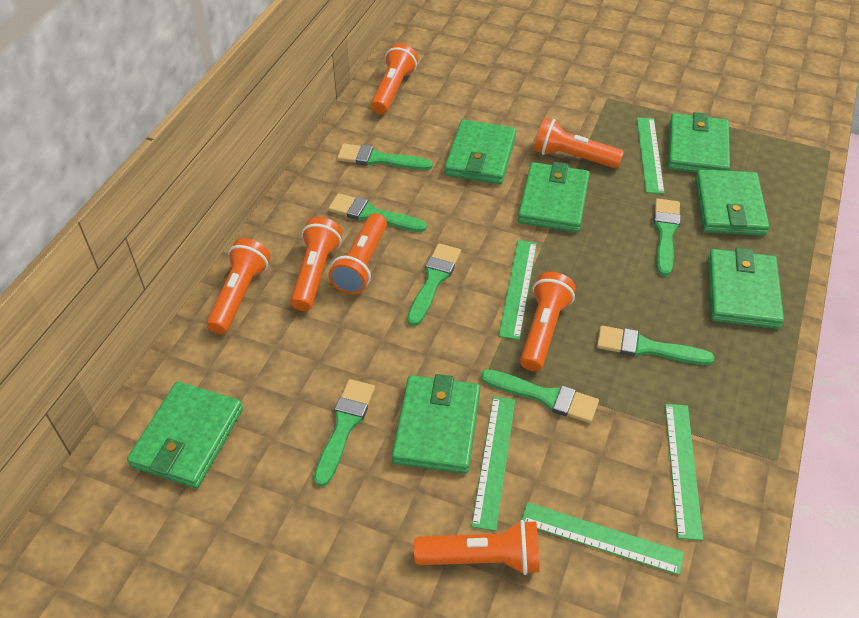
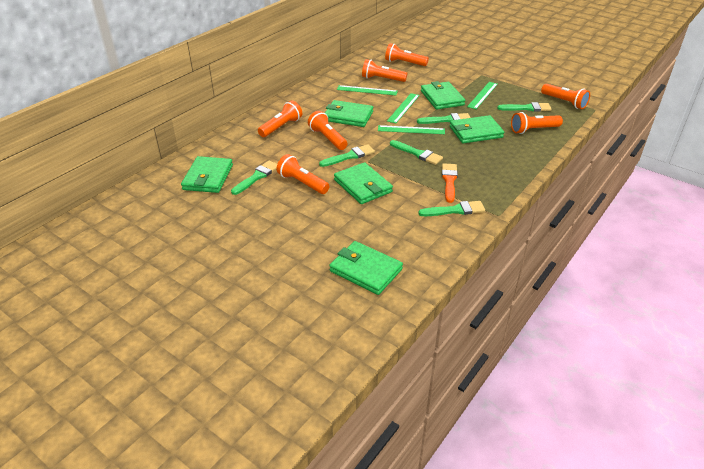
green brush: 7 -> 6
green ruler: 5 -> 4
green wallet: 7 -> 6
orange brush: 0 -> 1

